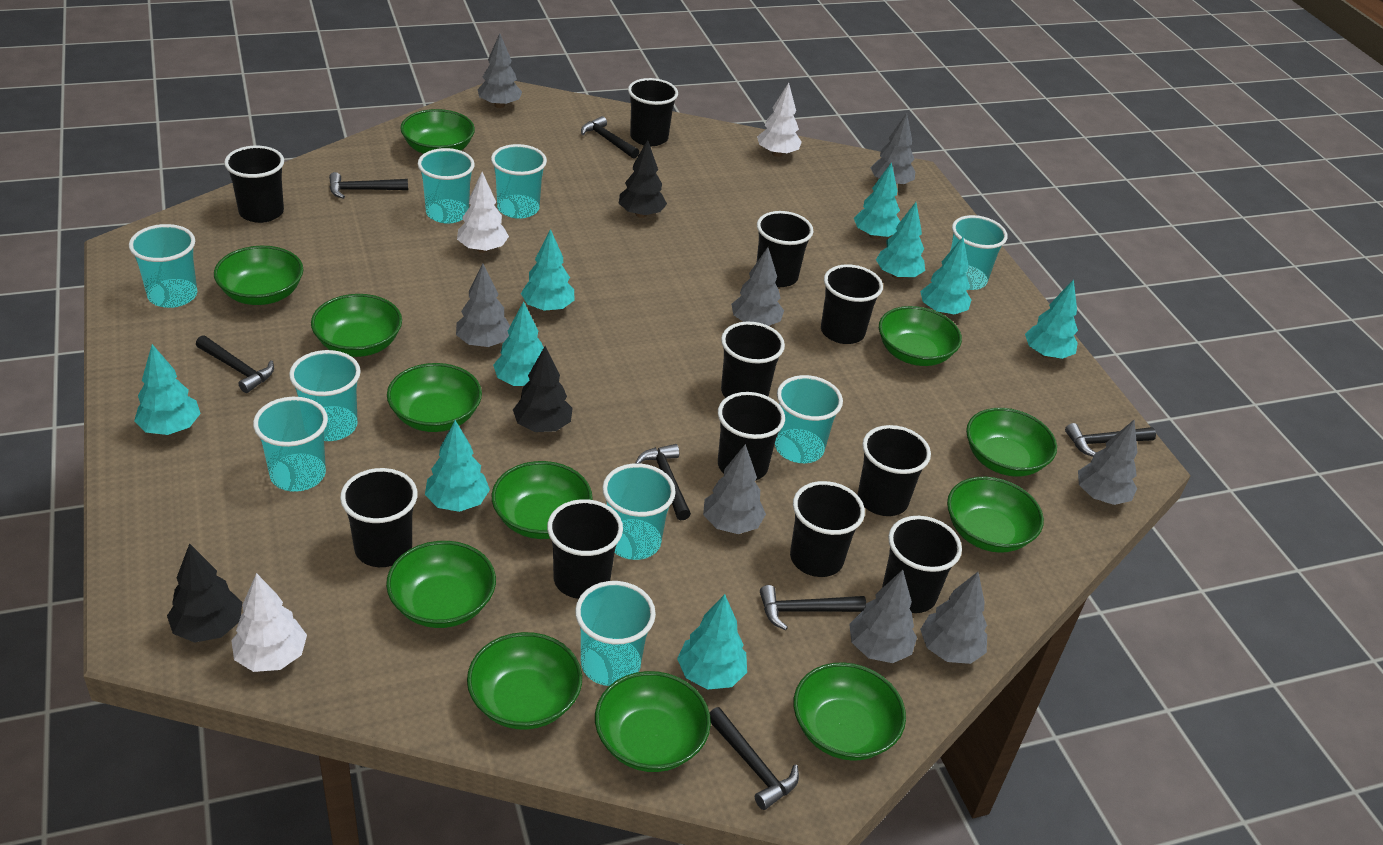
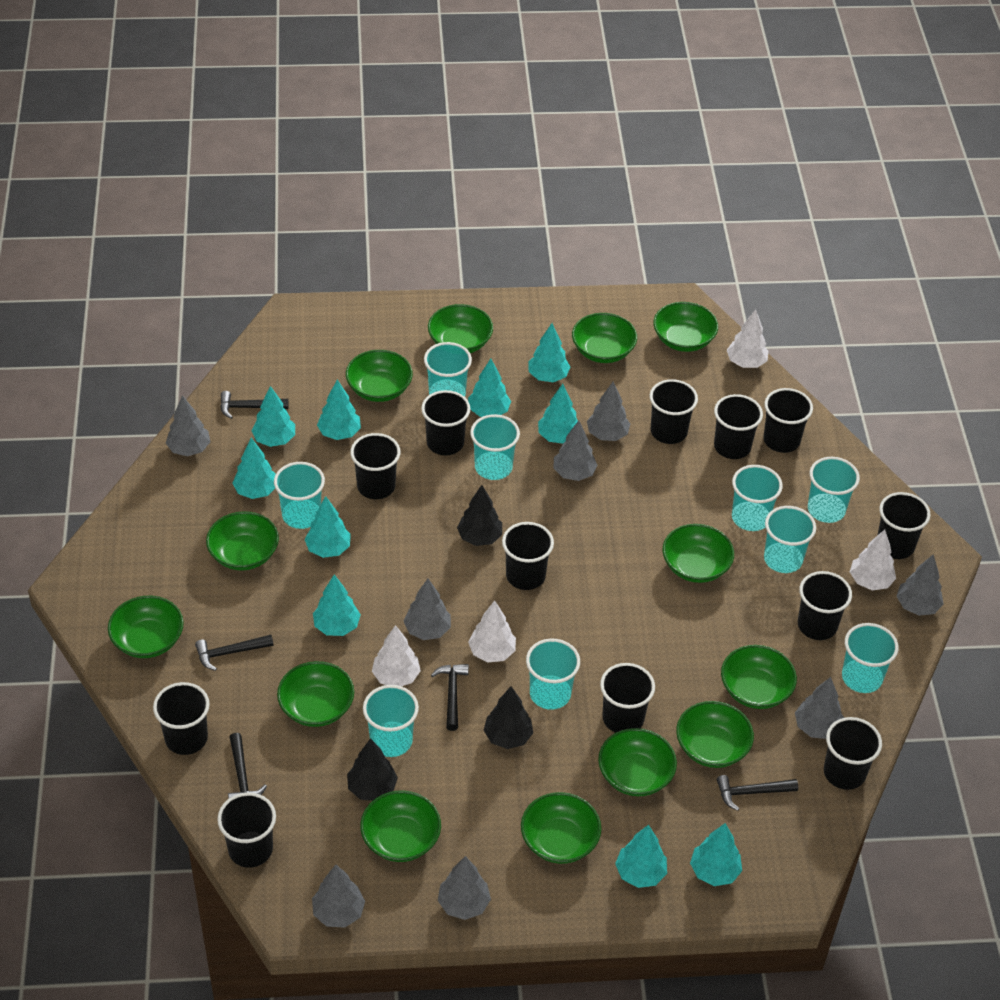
black cup: 11 -> 12
black hammer: 7 -> 5
green bowl: 12 -> 13
turquoise tree: 9 -> 10
white tree: 3 -> 4

